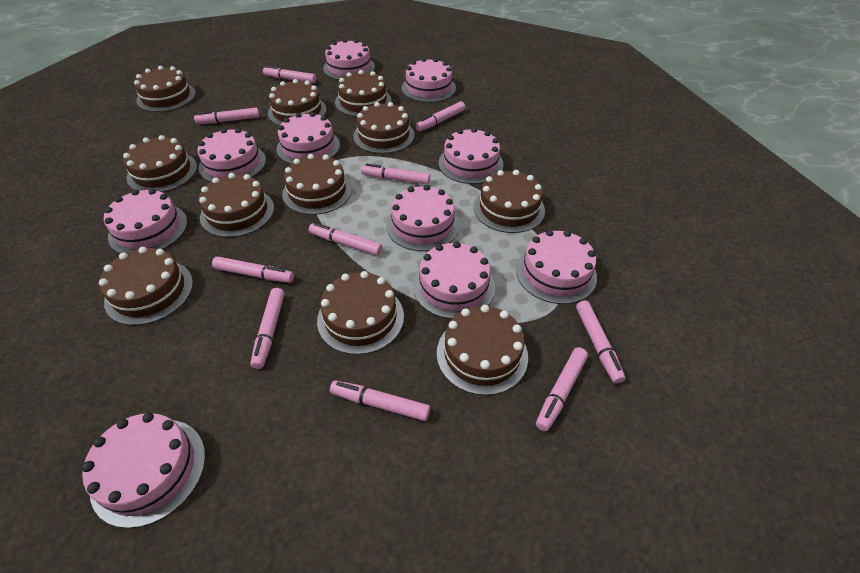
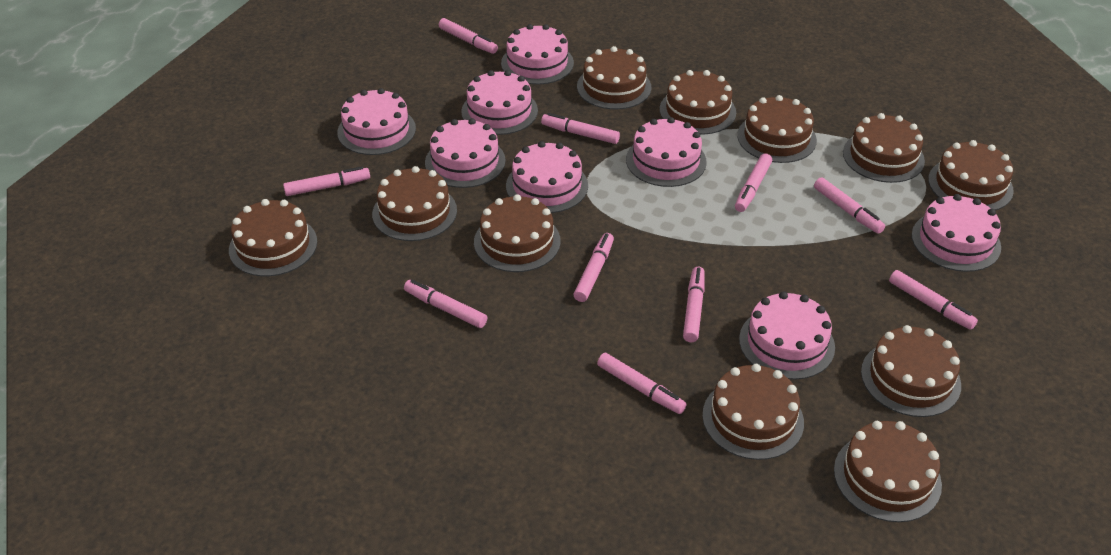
pink cake: 10 -> 8

